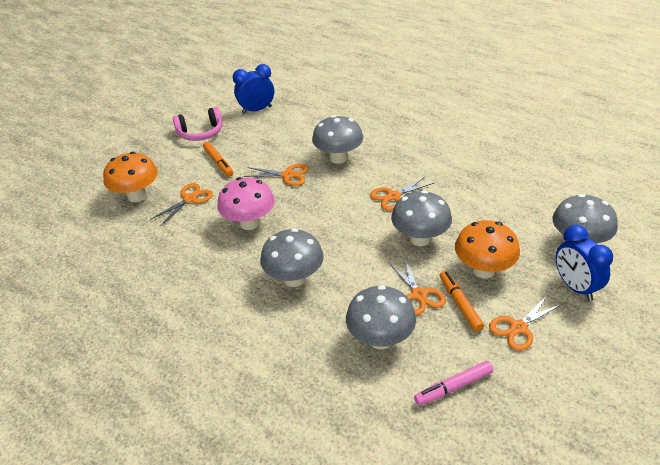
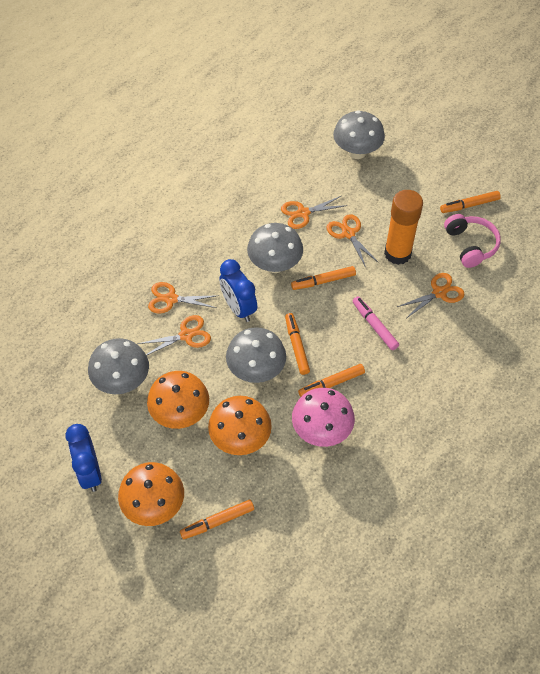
grey mushroom: 5 -> 4
orange glue stick: 0 -> 1
orange marker: 2 -> 5
orange mushroom: 2 -> 3

